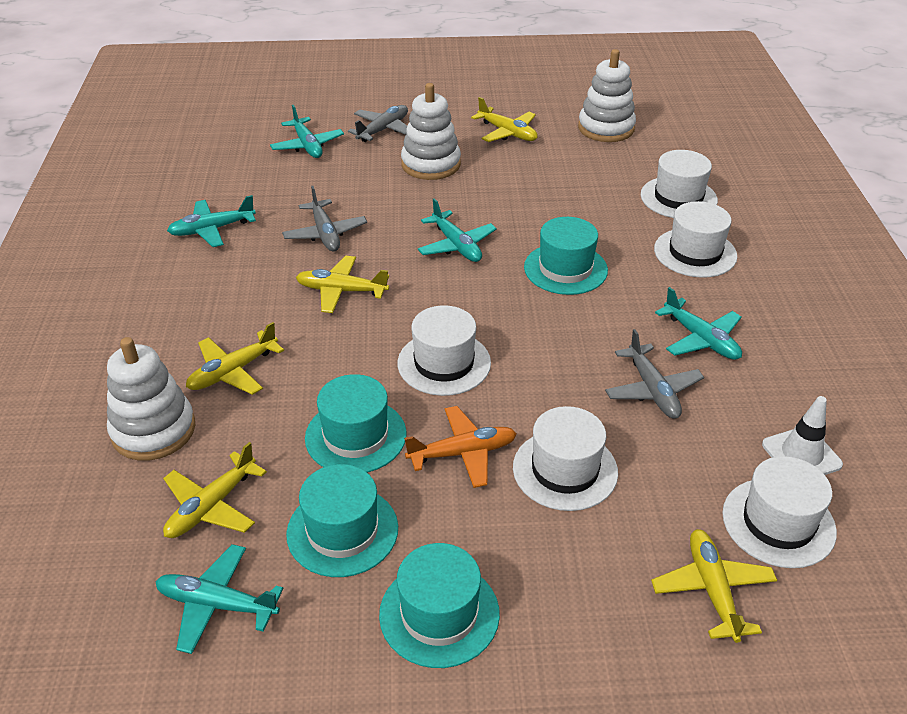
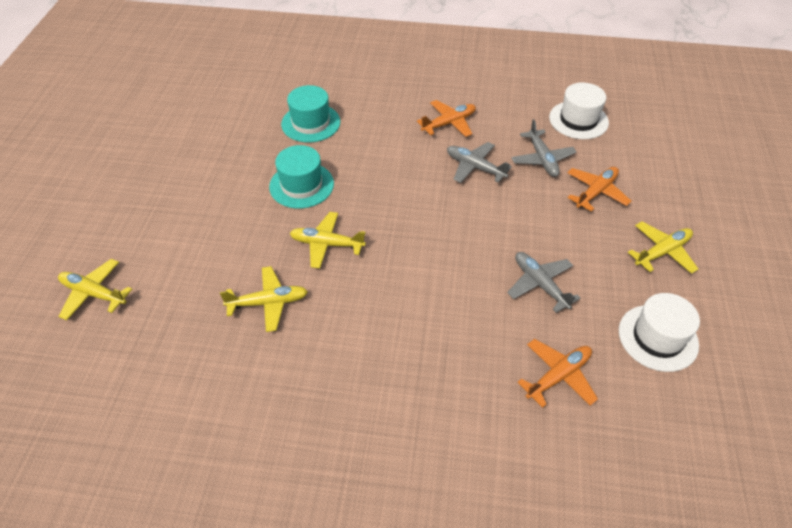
orange plane: 1 -> 3
turquoise hat: 4 -> 2
turquoise plane: 5 -> 0
white hat: 5 -> 2
white stacking toy: 3 -> 0
white traffic cone: 1 -> 0
yellow plane: 5 -> 4

